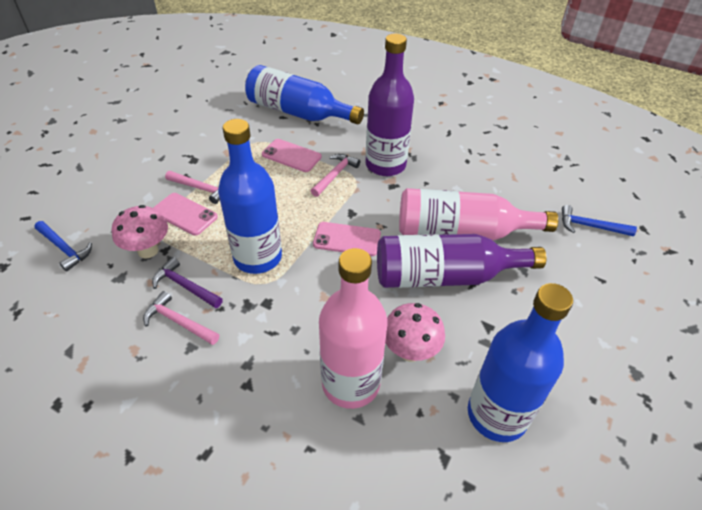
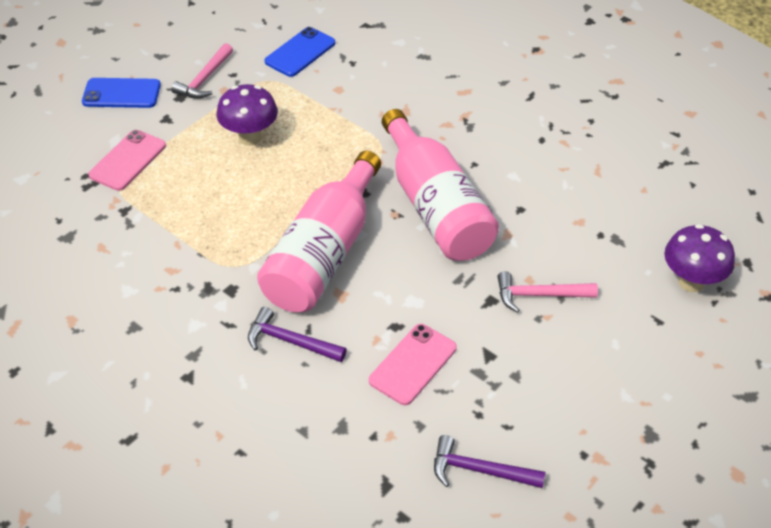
blue bottle: 3 -> 0
blue hammer: 2 -> 0
blue phone: 0 -> 2
pink hammer: 3 -> 2
pink mushroom: 2 -> 0
pink phone: 3 -> 2
purple bottle: 2 -> 0
purple hammer: 1 -> 2
purple mushroom: 0 -> 2

